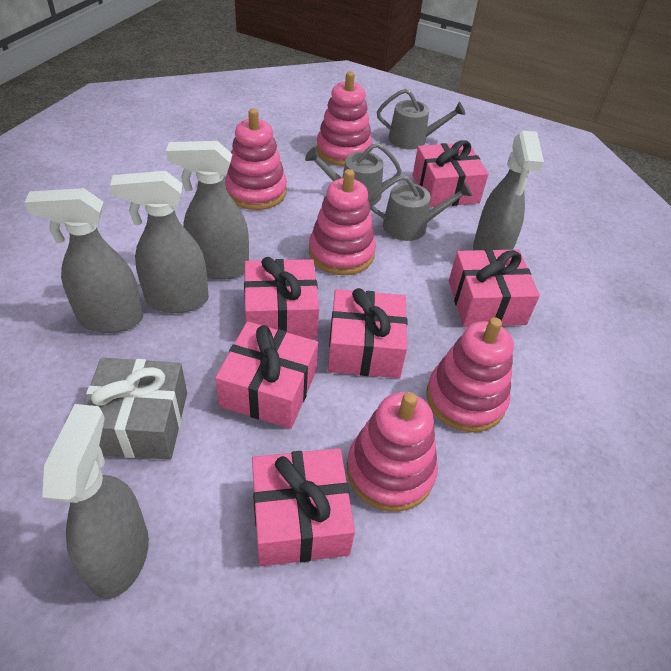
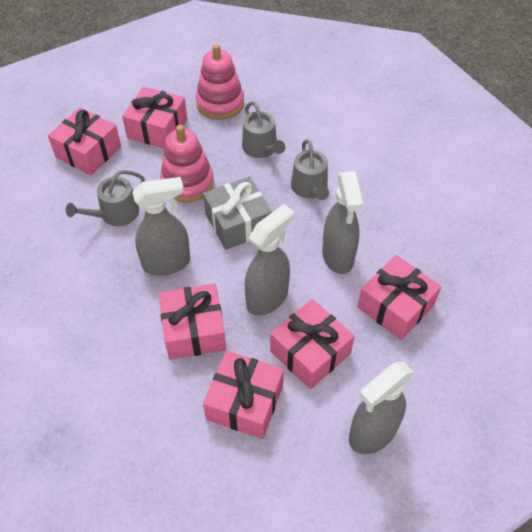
grey spray bottle: 5 -> 4
pink stacking toy: 5 -> 2

